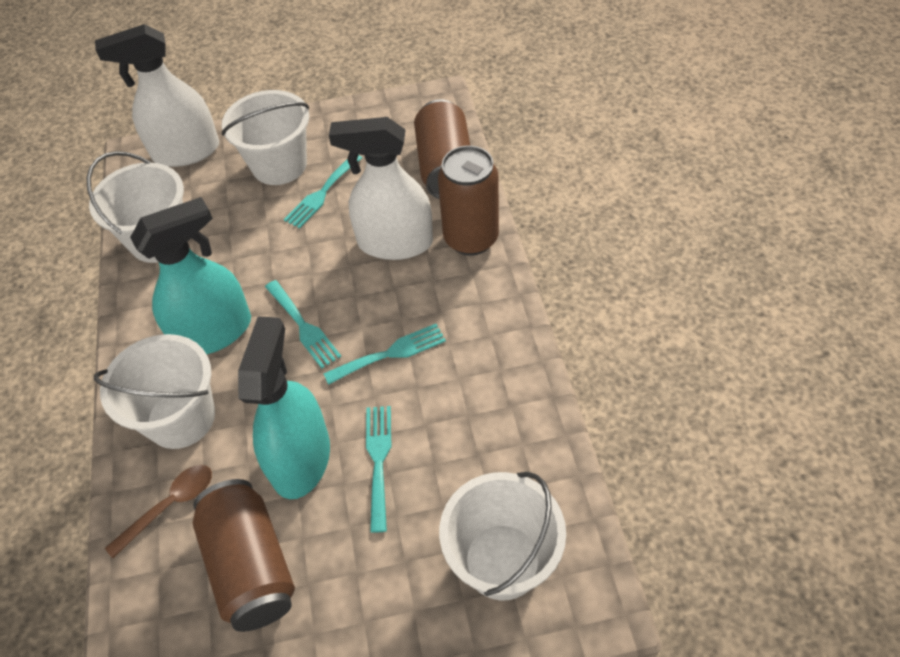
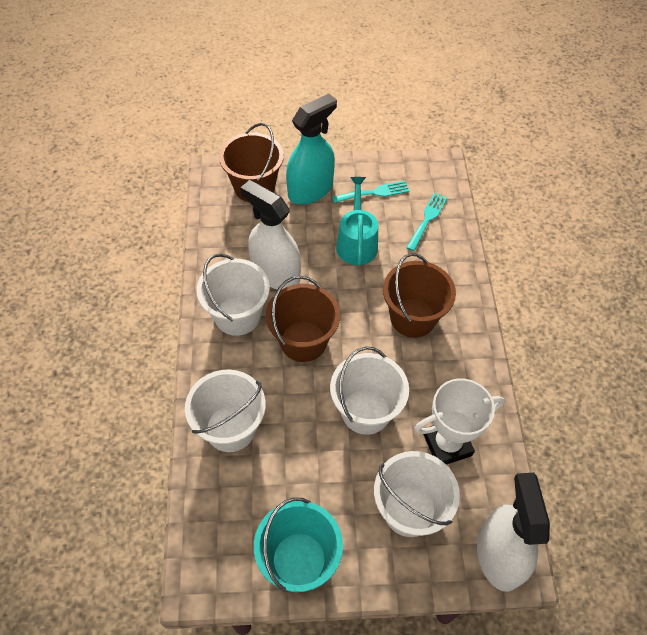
brown bucket: 0 -> 3
brown can: 3 -> 0
brown spoon: 1 -> 0
turquoise bucket: 0 -> 1
turquoise fork: 4 -> 2
turquoise spray bottle: 2 -> 1
turquoise watering can: 0 -> 1
white trophy: 0 -> 1

